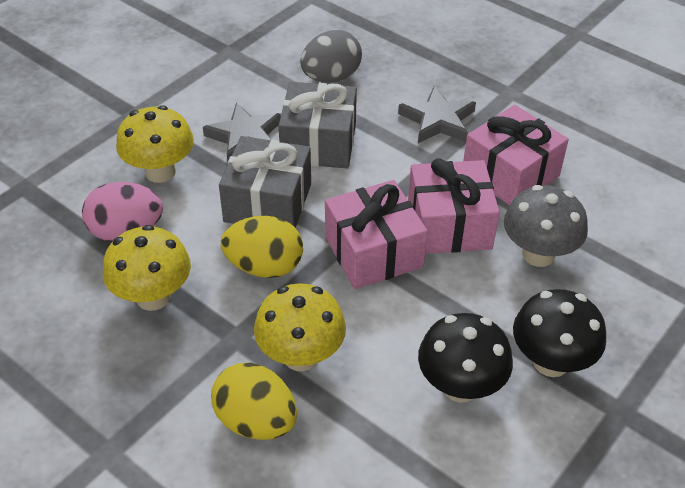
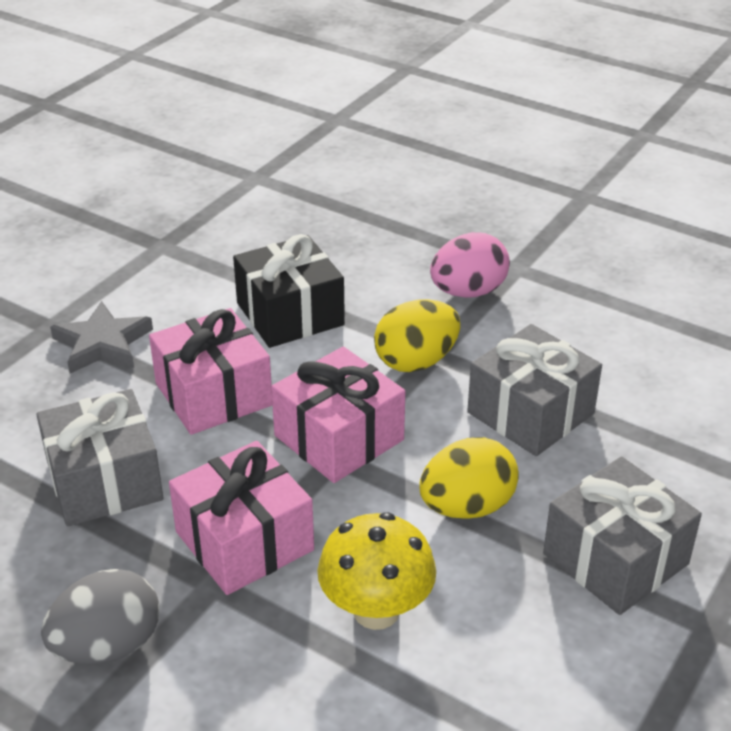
black gift: 0 -> 1
black mushroom: 2 -> 0
grey gift: 2 -> 3
grey mushroom: 1 -> 0
grey star: 2 -> 1
yellow mushroom: 3 -> 1

